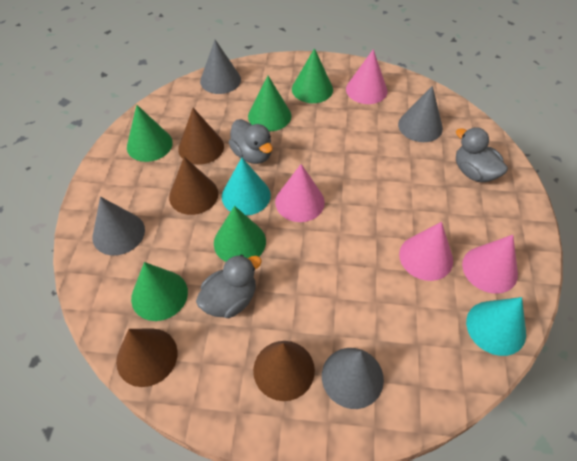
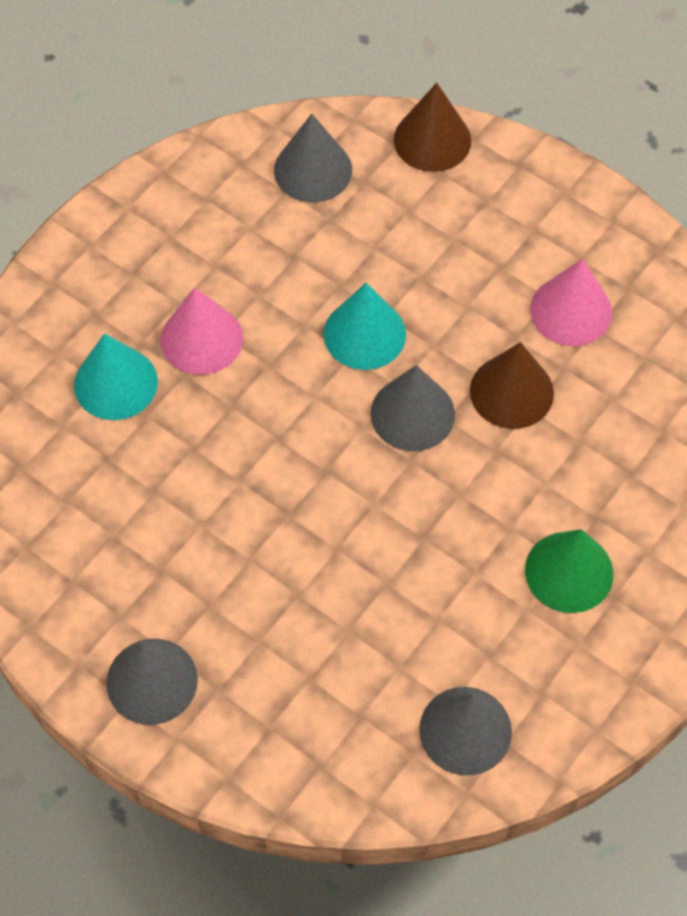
brown cone: 4 -> 2
green cone: 5 -> 1
grey duck: 3 -> 0
pink cone: 4 -> 2

